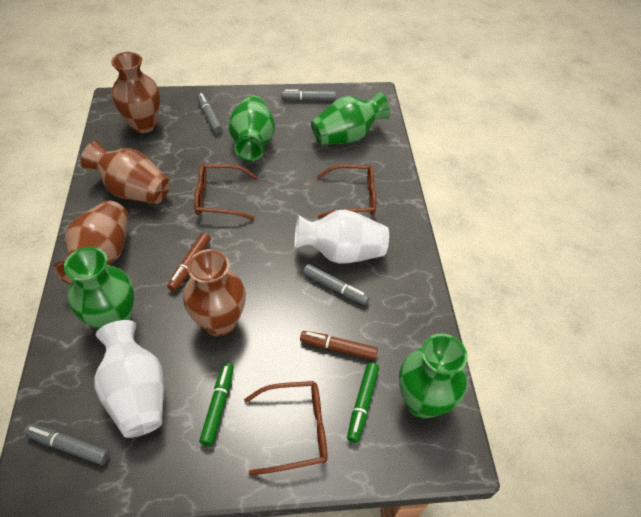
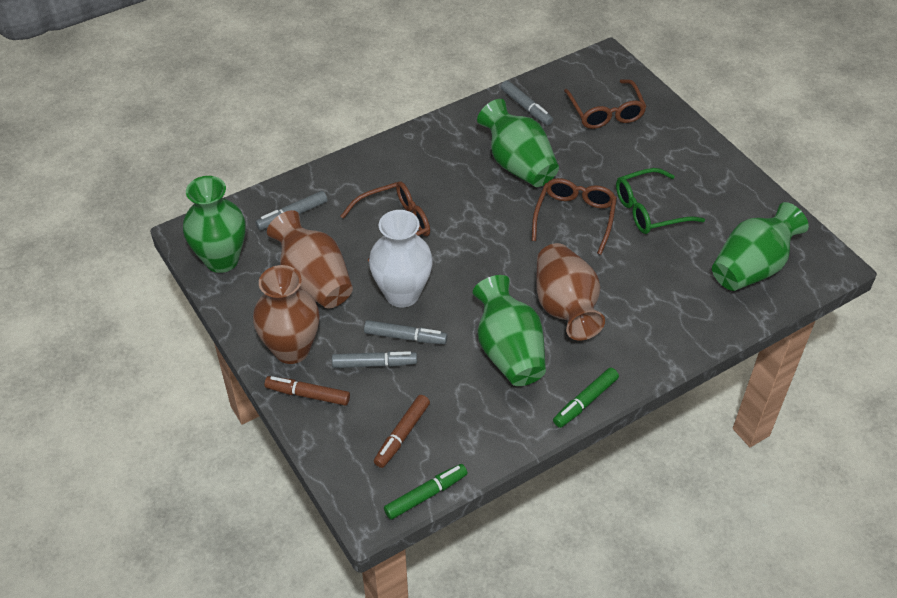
brown vase: 4 -> 3
green glasses: 0 -> 1
white vase: 2 -> 1

